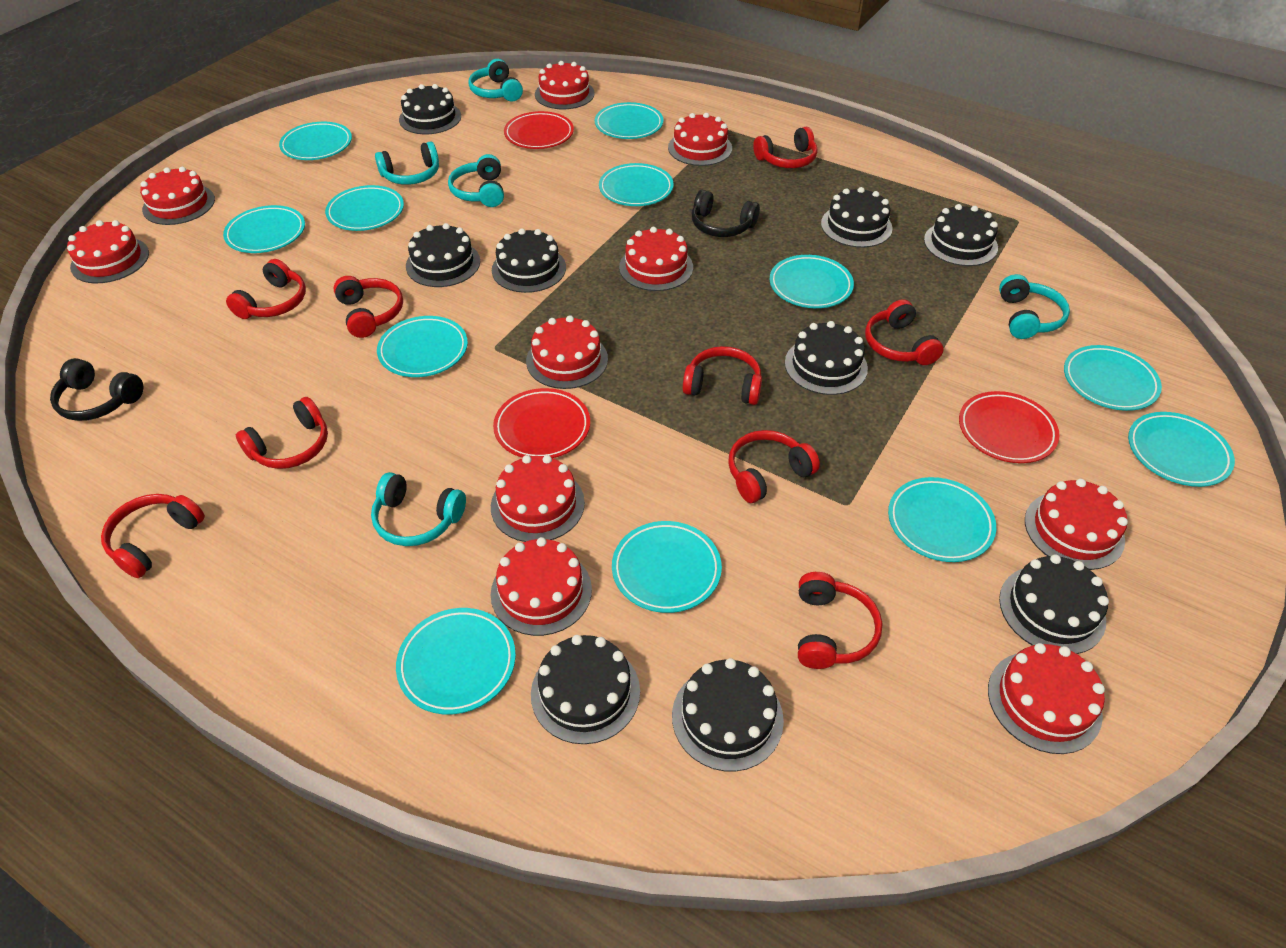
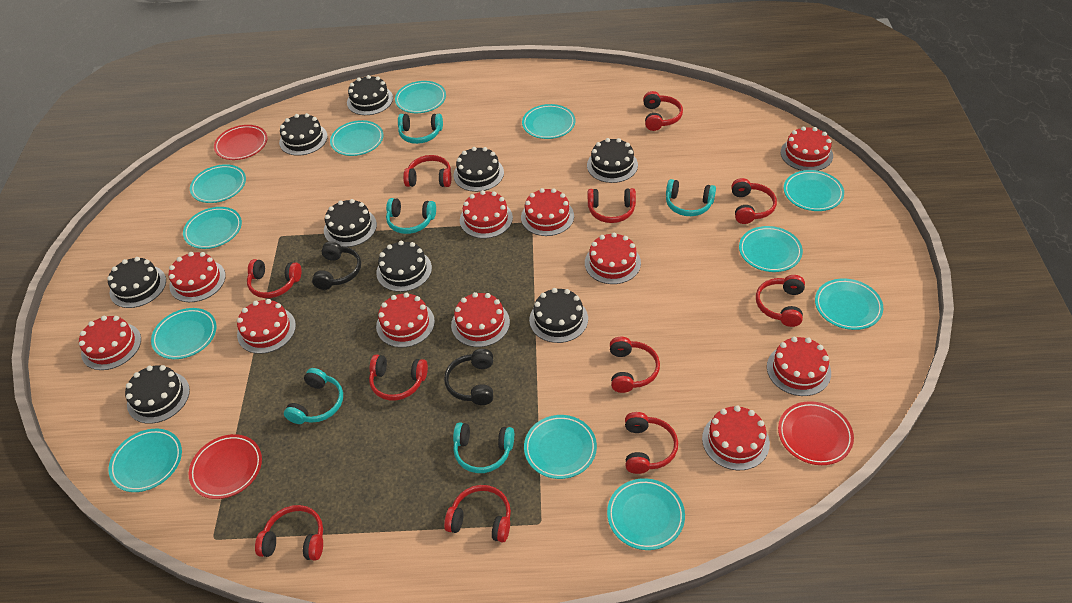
red cake: 10 -> 11
red headphones: 9 -> 11

